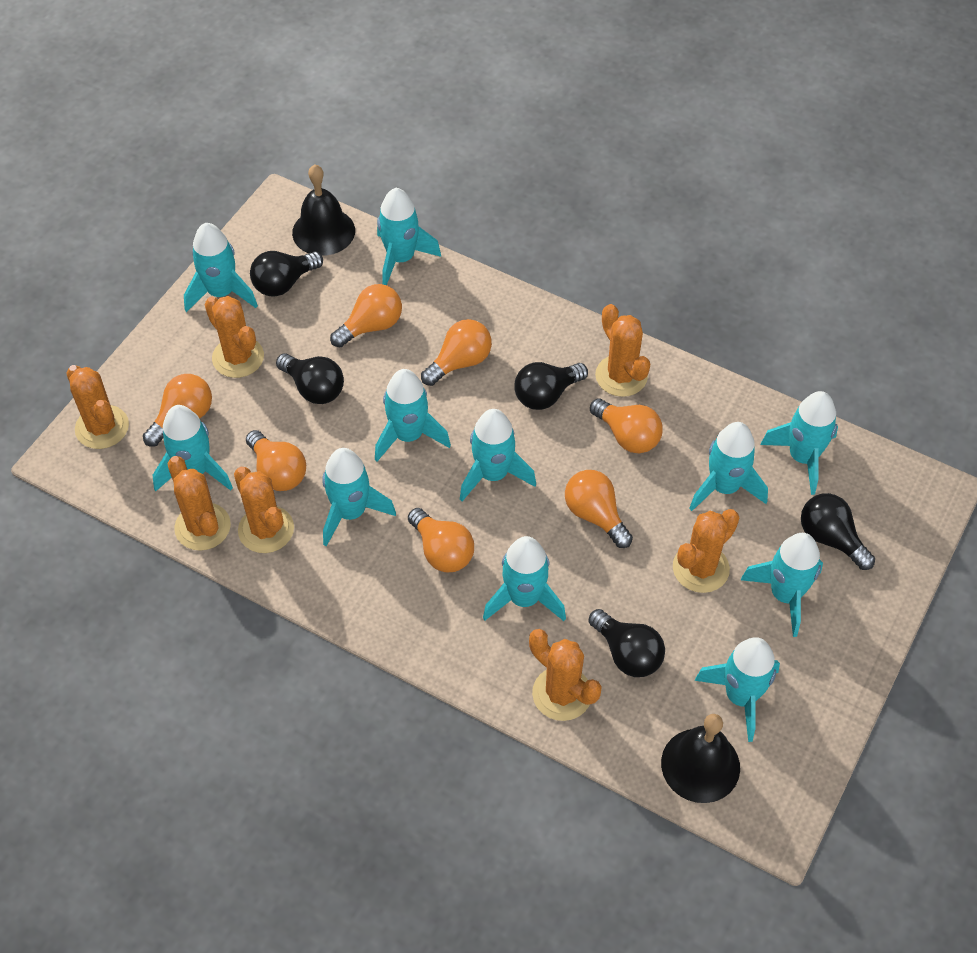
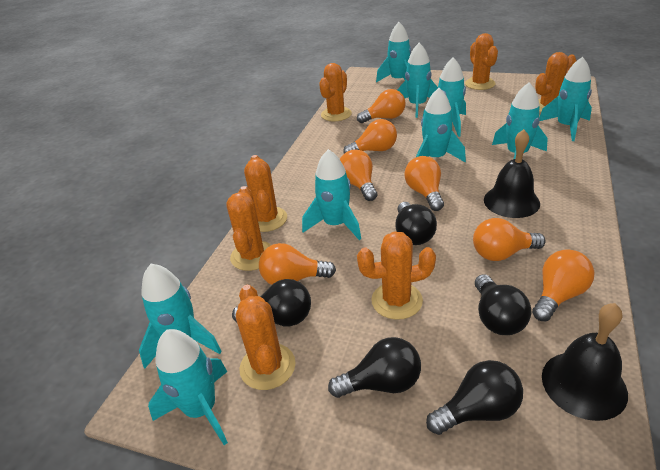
turquoise rocket: 11 -> 9

